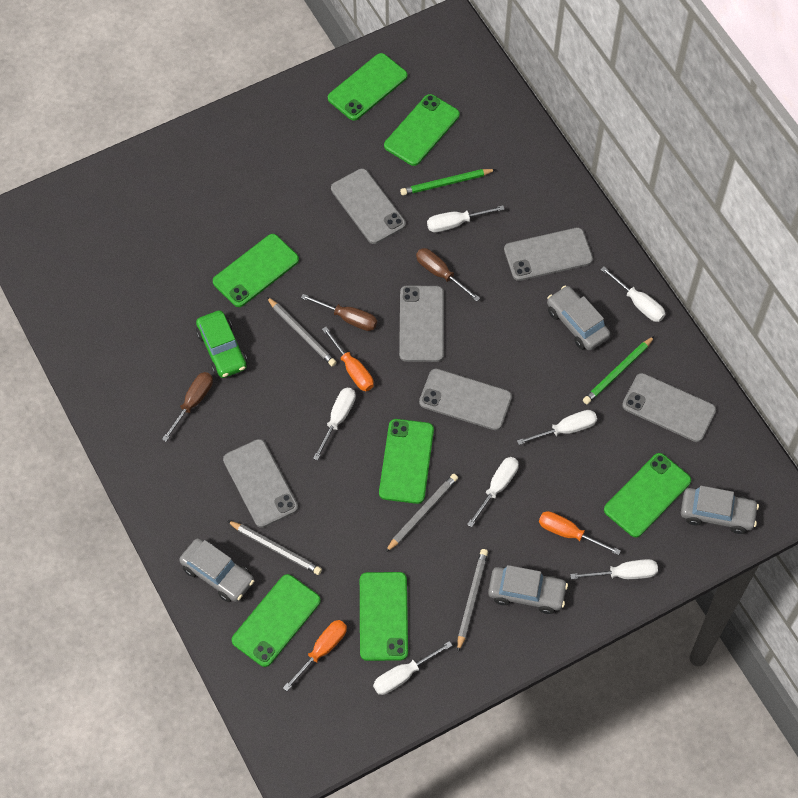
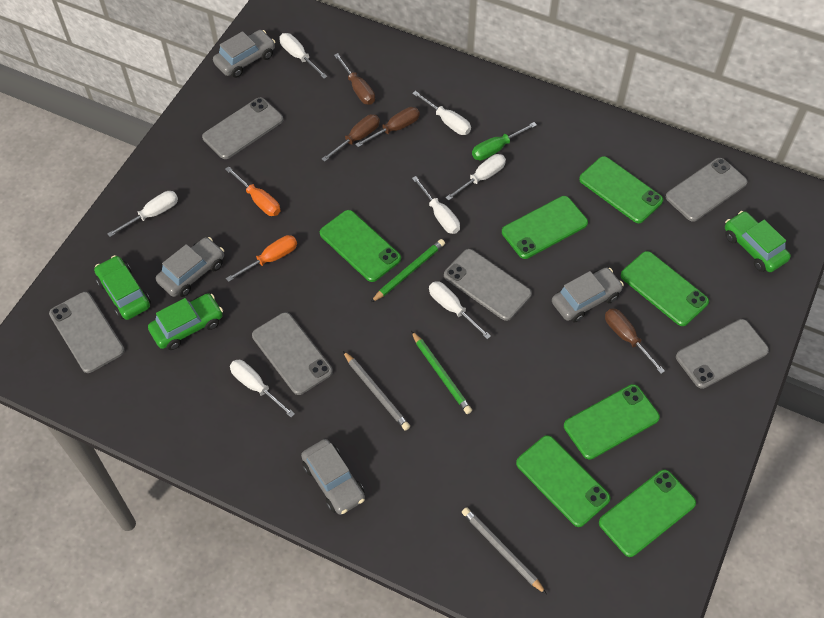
brown screwdriver: 3 -> 4
green car: 1 -> 3
green screwdriver: 0 -> 1
grey pencil: 4 -> 2
orange screwdriver: 3 -> 2

